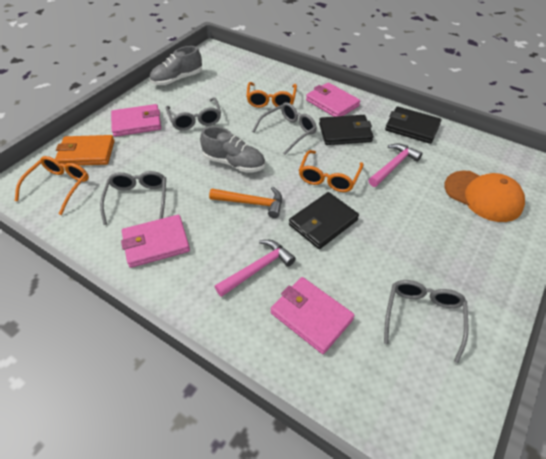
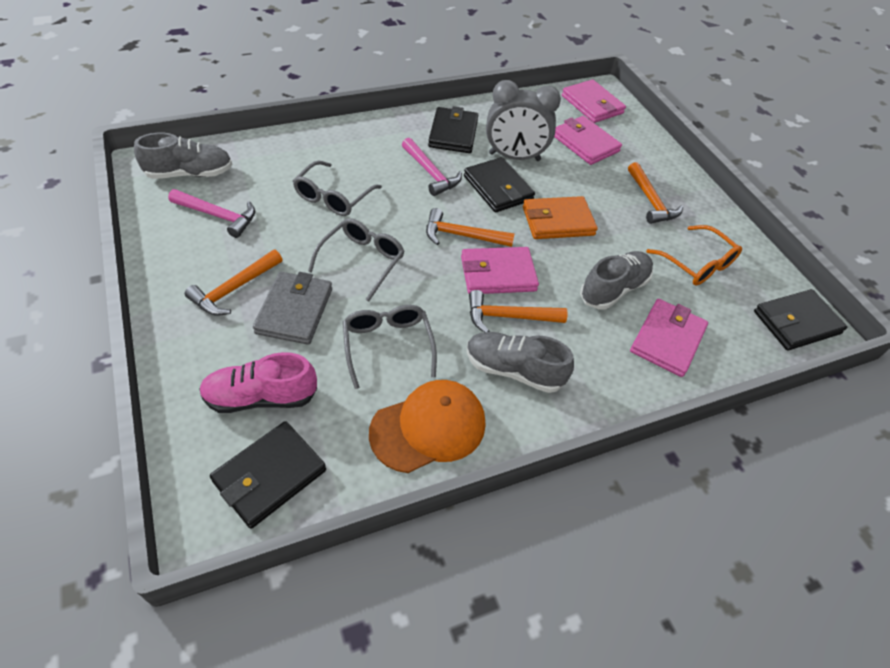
black wallet: 3 -> 4
grey clock: 0 -> 1
grey glasses: 4 -> 3
grey shoe: 2 -> 3
grey wallet: 0 -> 1
orange glasses: 3 -> 1
orange hammer: 1 -> 4
pink shoe: 0 -> 1

